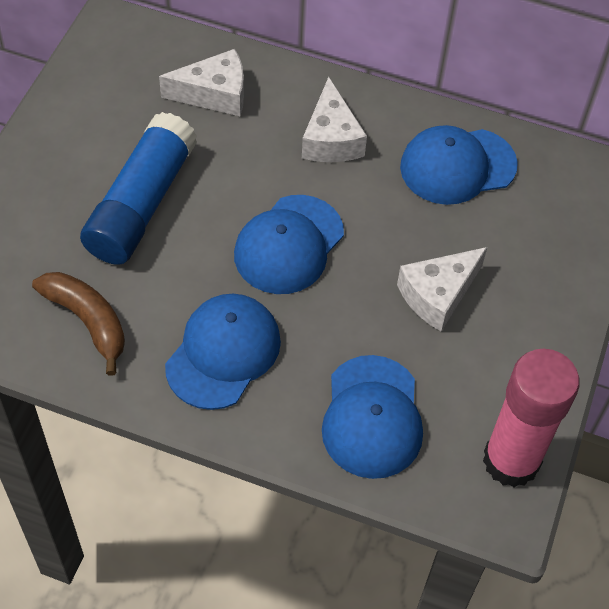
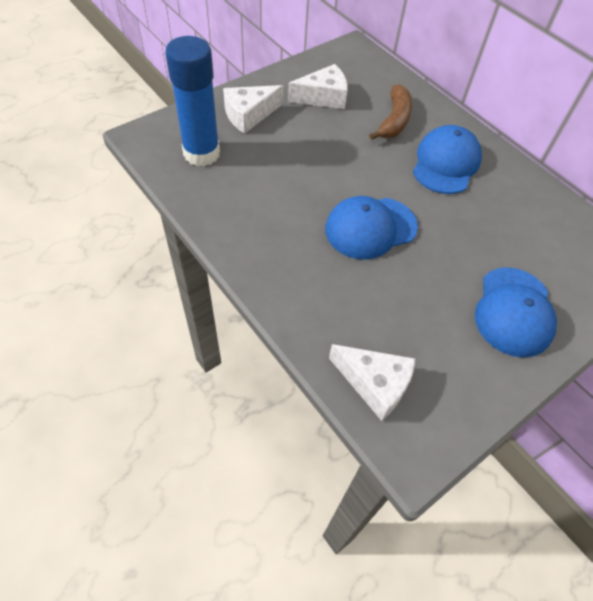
blue cap: 4 -> 3
pink glue stick: 1 -> 0

